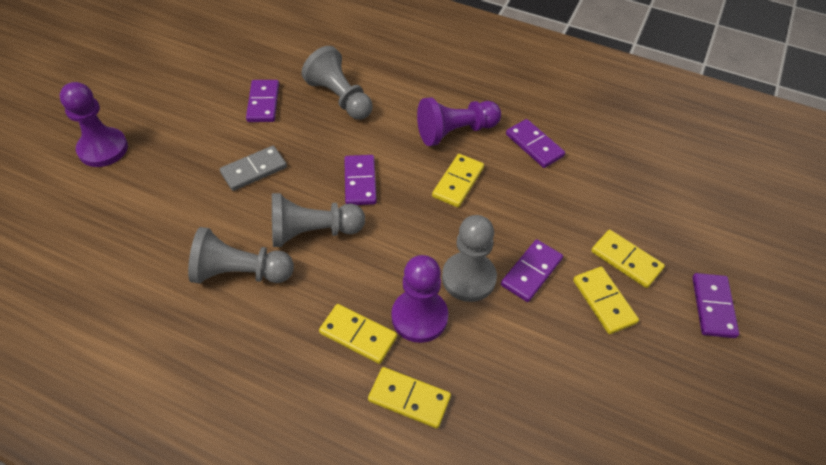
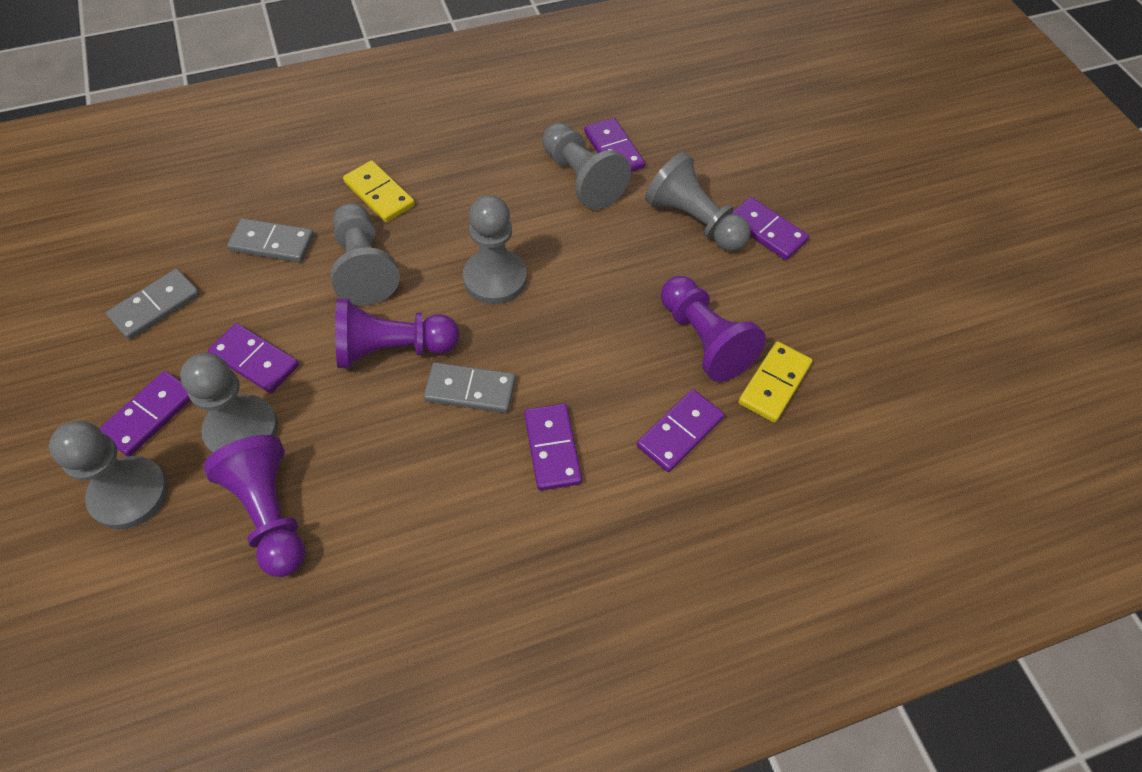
grey domino: 1 -> 3
grey pawn: 4 -> 6
purple domino: 5 -> 6
yellow domino: 5 -> 2

